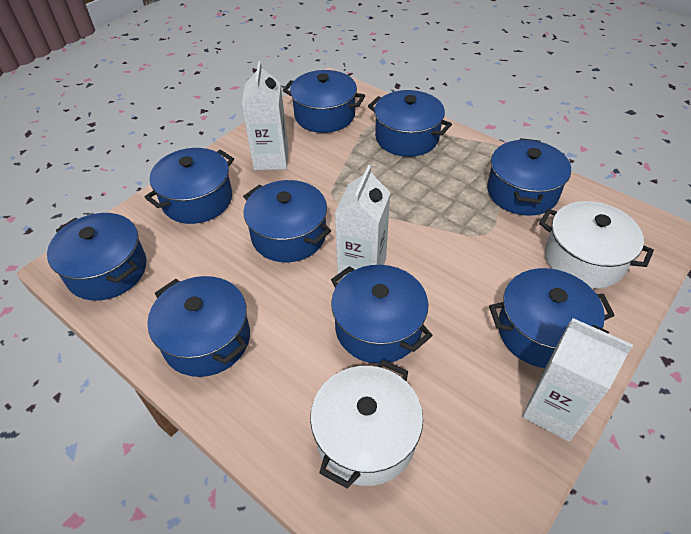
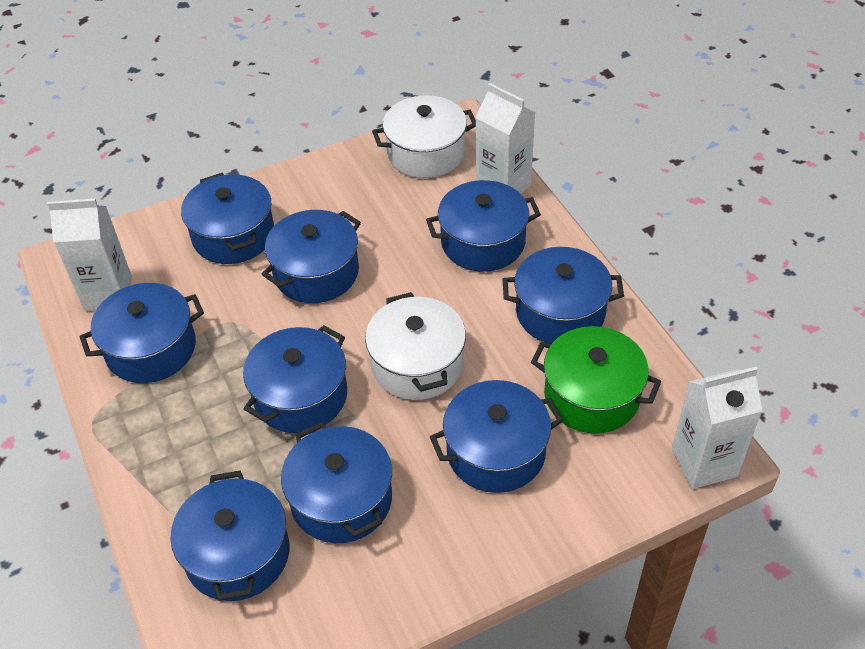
green pot: 0 -> 1

